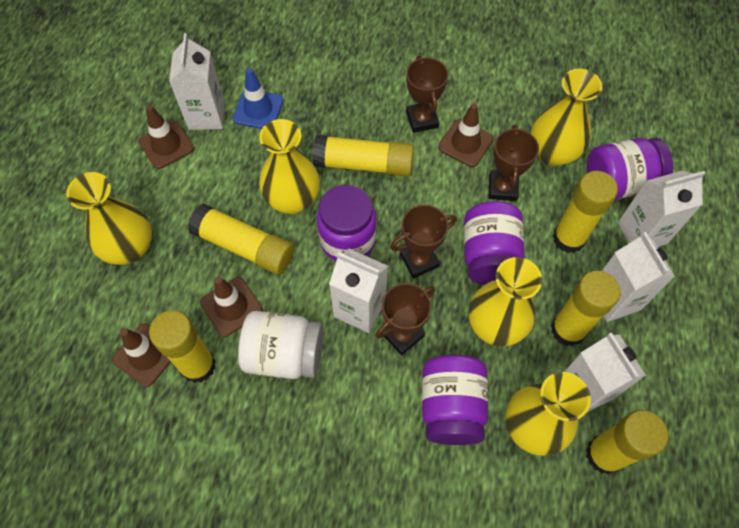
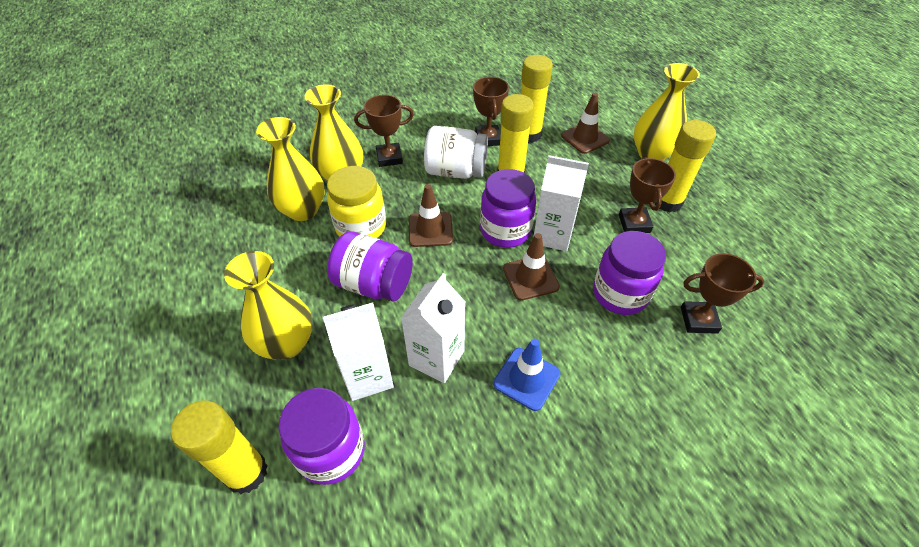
brown traffic cone: 4 -> 3
white carton: 5 -> 3
yellow glue stick: 6 -> 4
yellow jar: 0 -> 1
yellow vase: 5 -> 4

